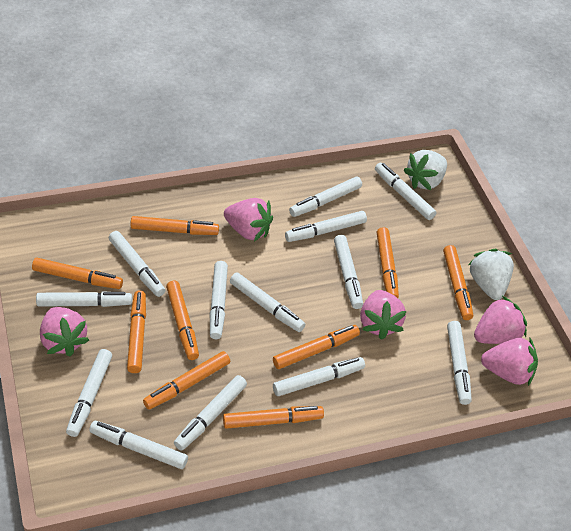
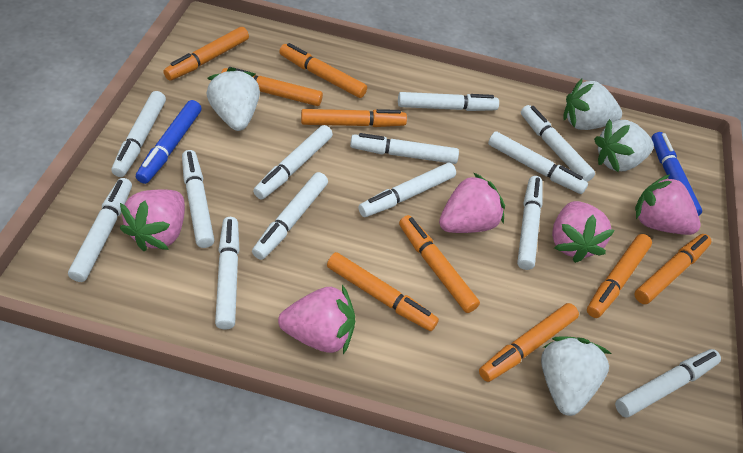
blue marker: 0 -> 2
white strawberry: 2 -> 4

